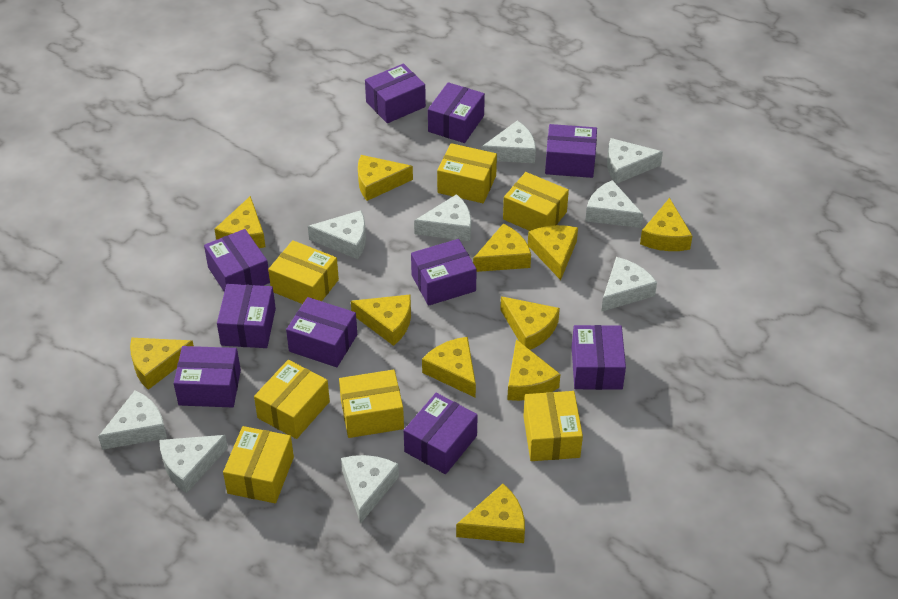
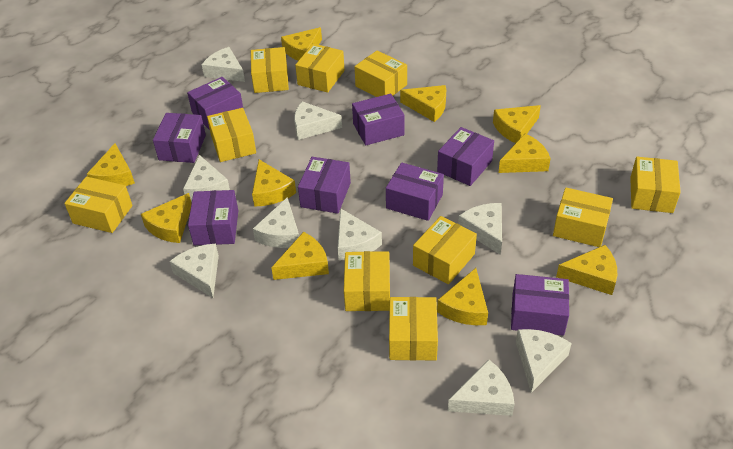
purple box: 10 -> 8
yellow box: 7 -> 10
yellow cheese: 11 -> 10

